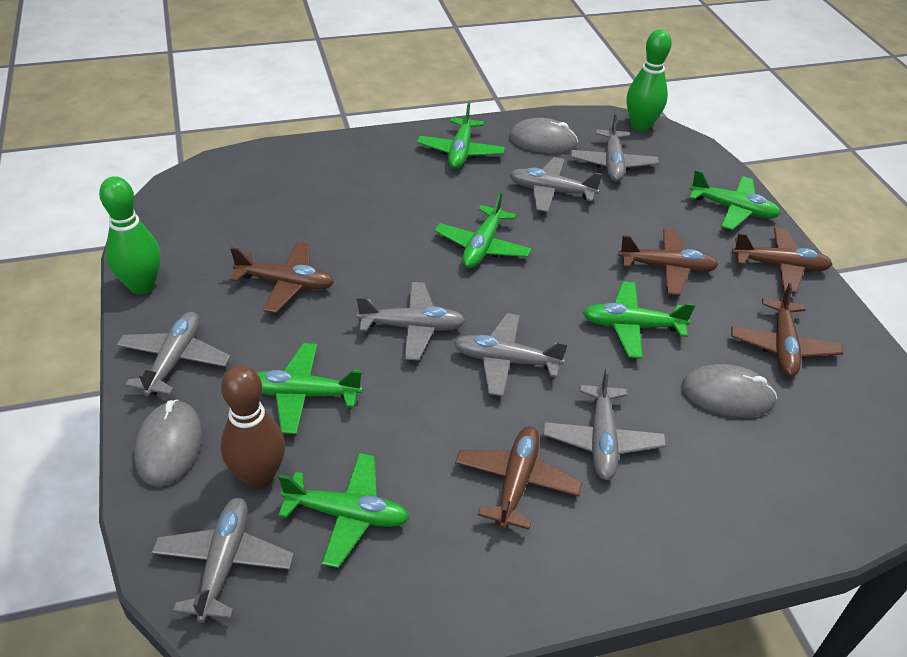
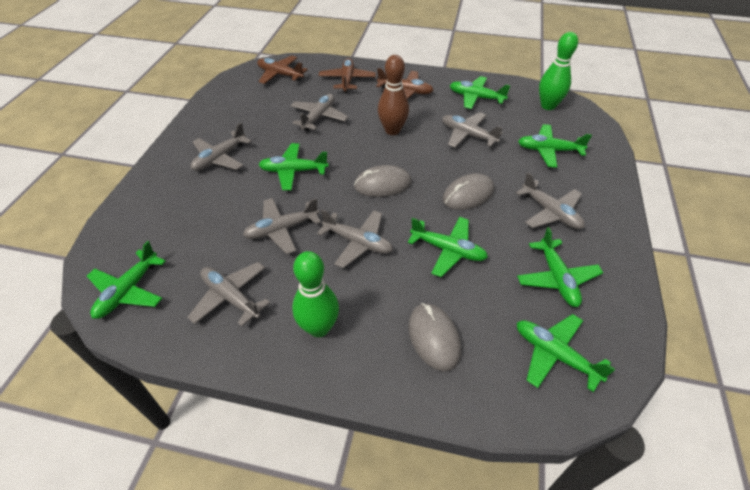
brown plane: 5 -> 3
green plane: 6 -> 7

